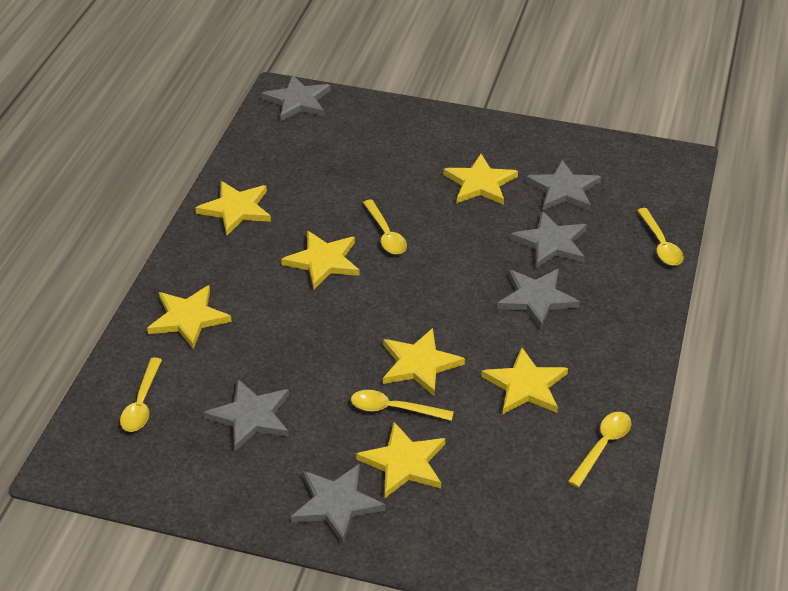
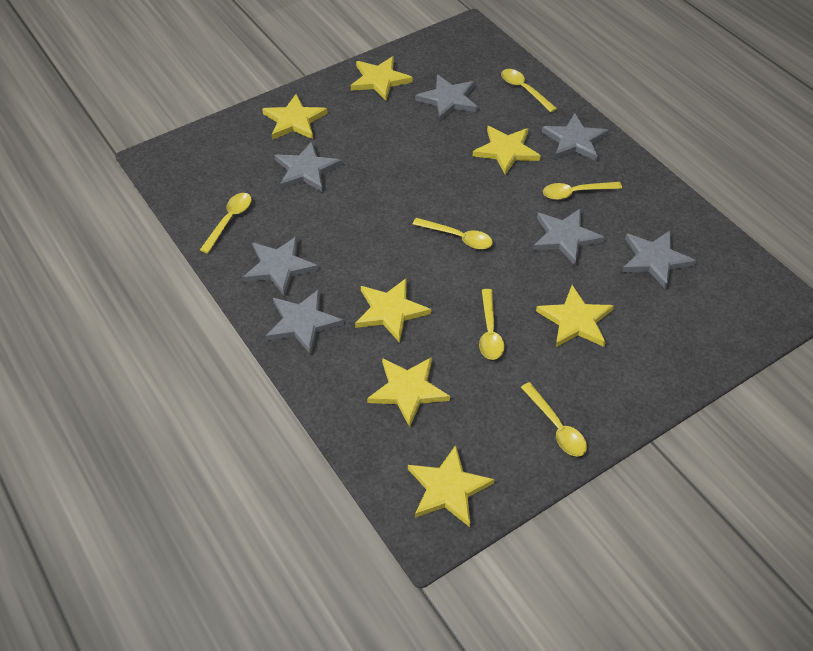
grey star: 6 -> 7
yellow spoon: 5 -> 6

